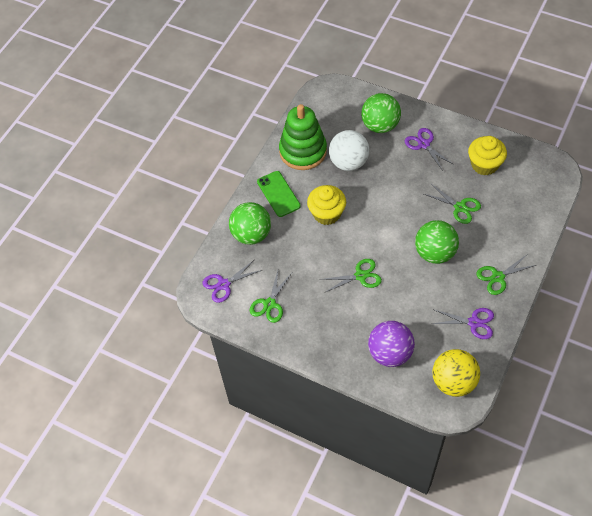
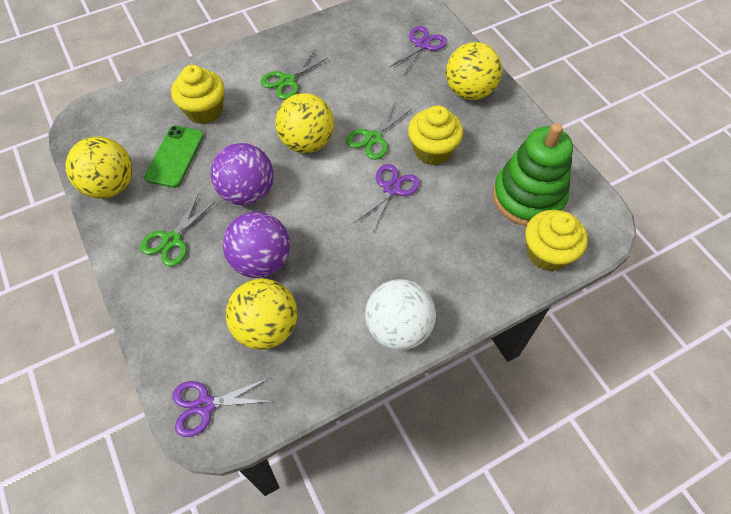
green ball: 3 -> 0
green scissors: 4 -> 3
purple ball: 1 -> 2
yellow ball: 1 -> 4
yellow cupcake: 2 -> 3

